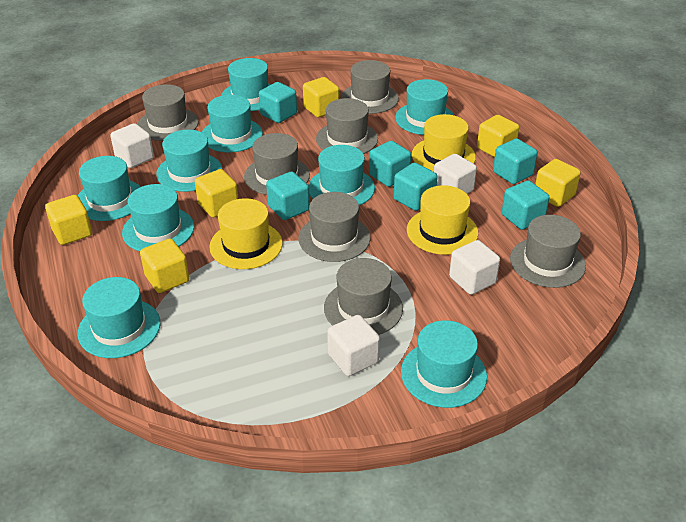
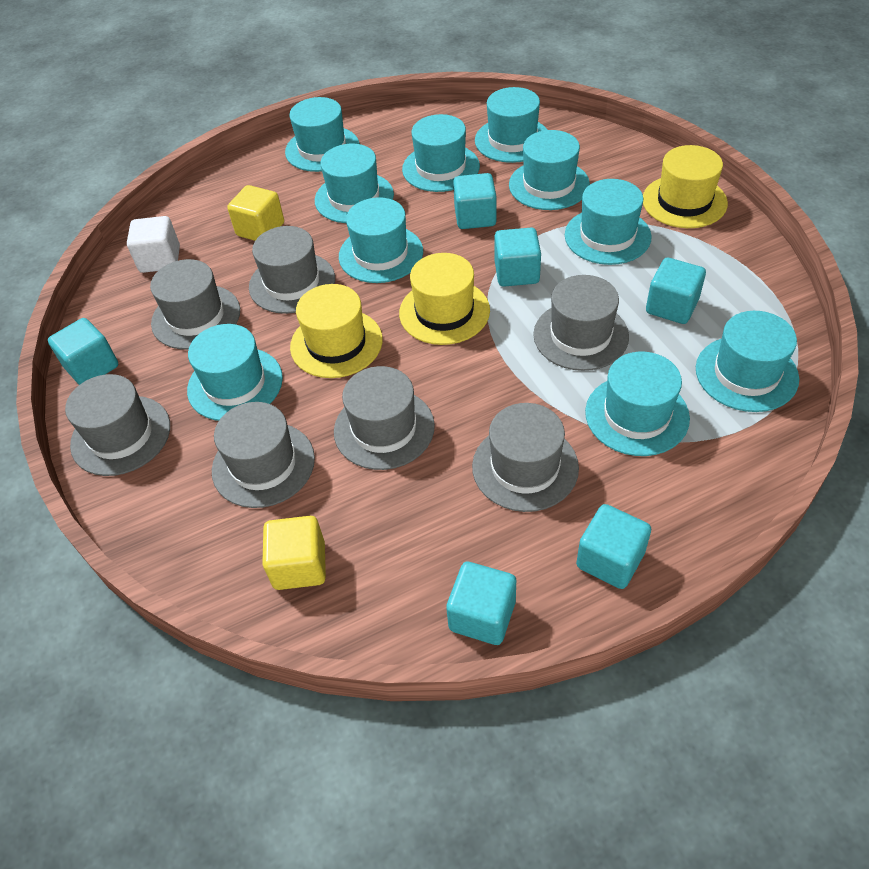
turquoise hat: 9 -> 10
white cube: 4 -> 1
yellow cube: 6 -> 2

